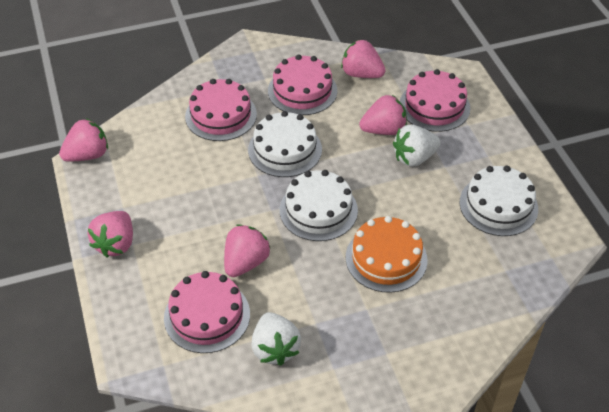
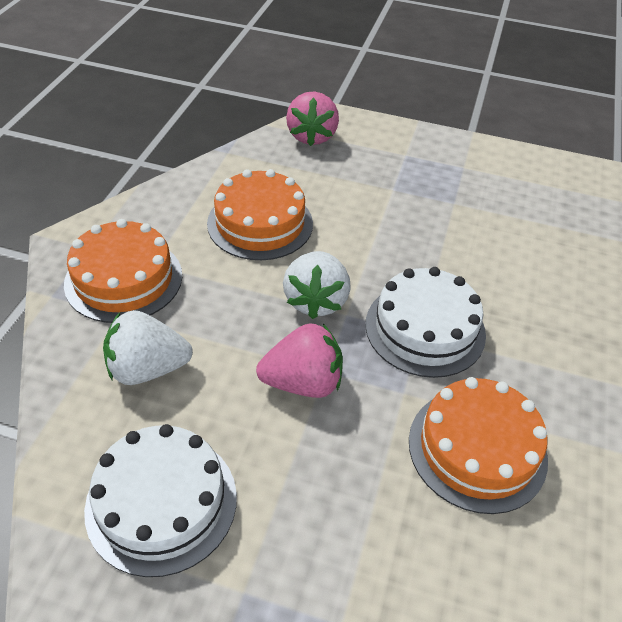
orange cake: 1 -> 3
pink cake: 4 -> 0
pink strawberry: 5 -> 2
white cake: 3 -> 2

